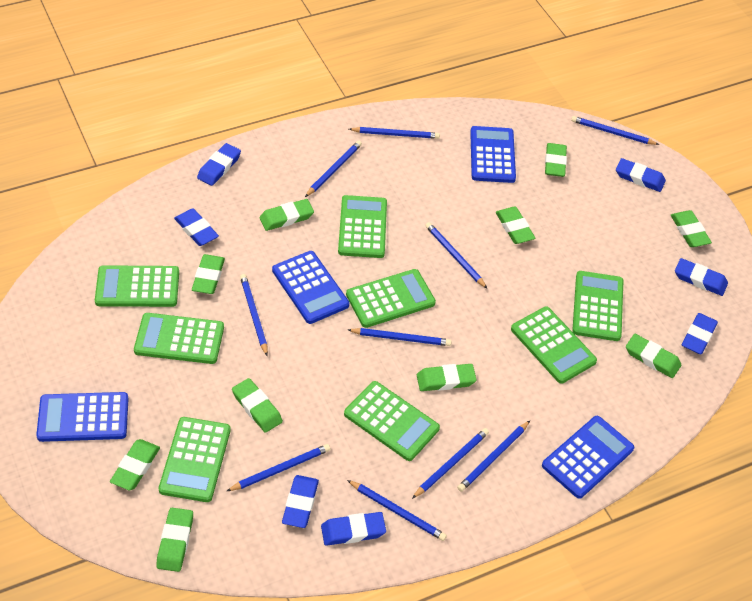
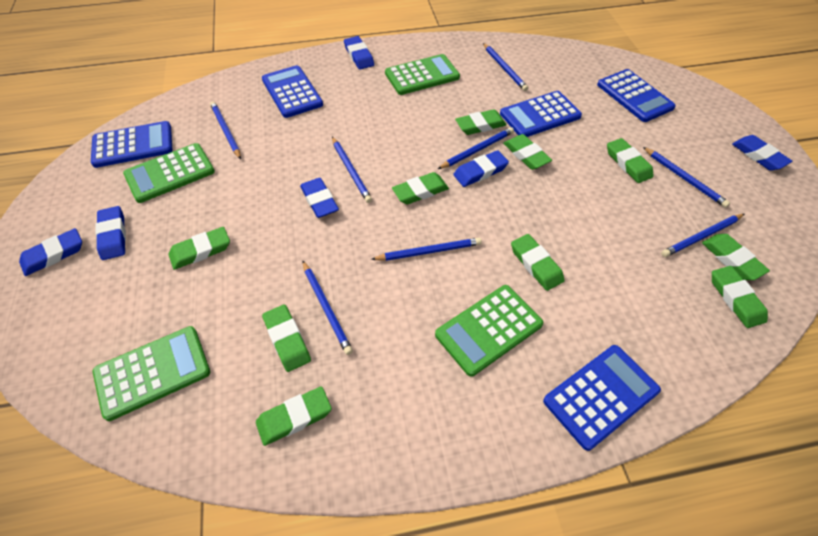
blue calculator: 4 -> 5
blue eraser: 7 -> 6
blue pencil: 10 -> 8
green calculator: 8 -> 4

